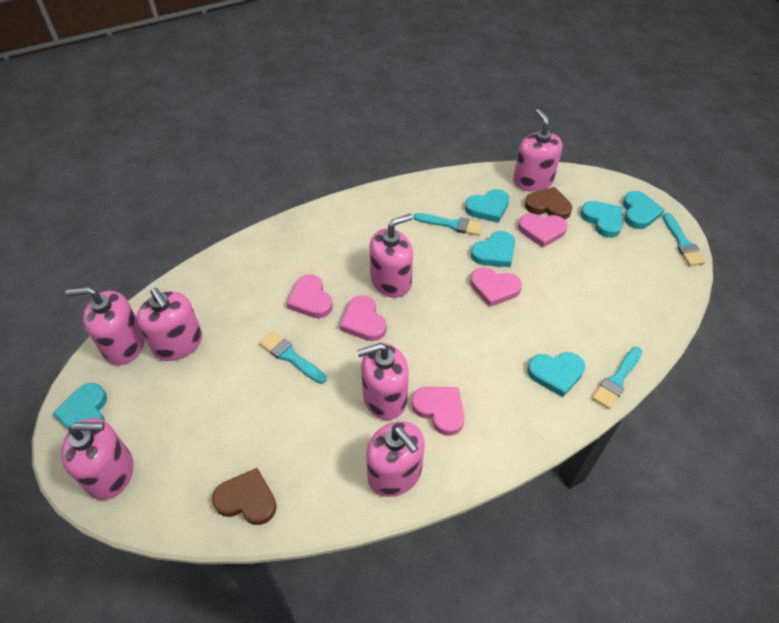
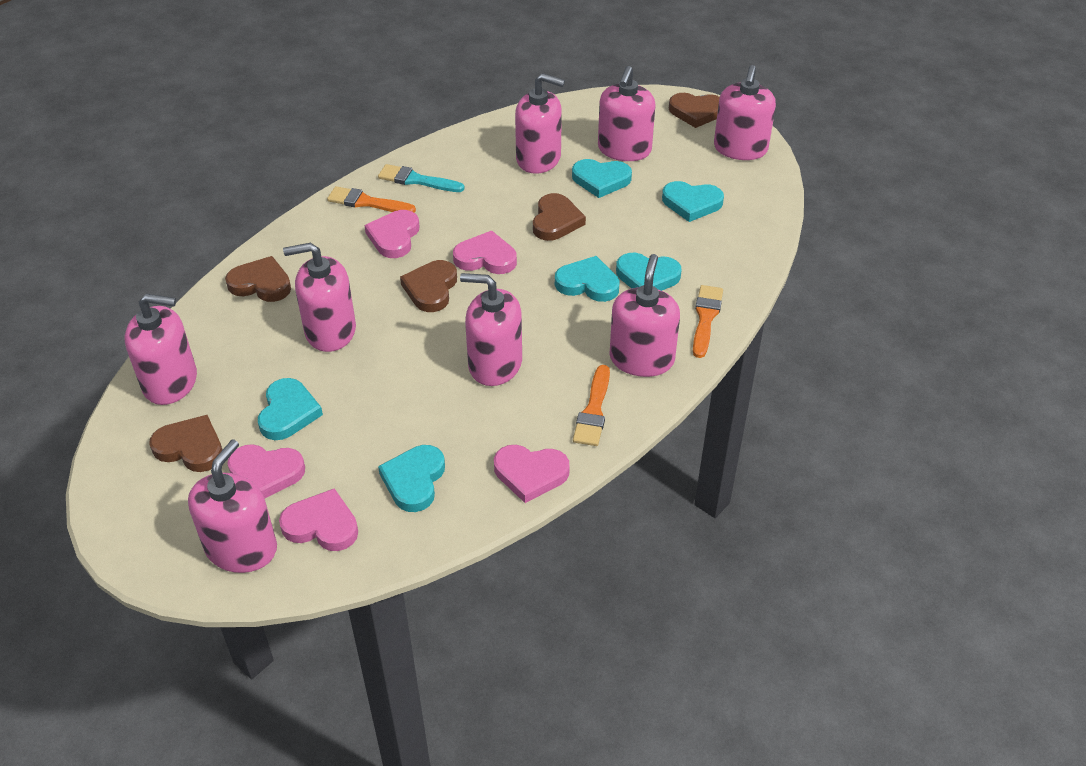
brown heart: 2 -> 5
orange brush: 0 -> 3
pink soap dispenser: 7 -> 8
turquoise brush: 4 -> 1

